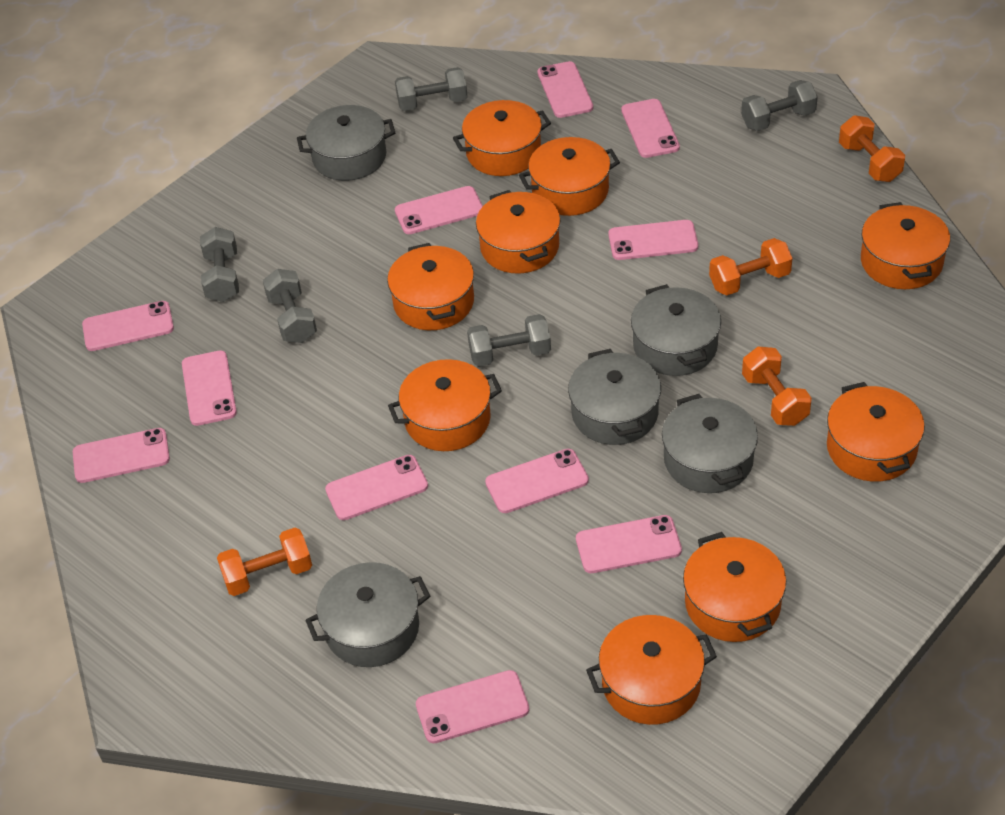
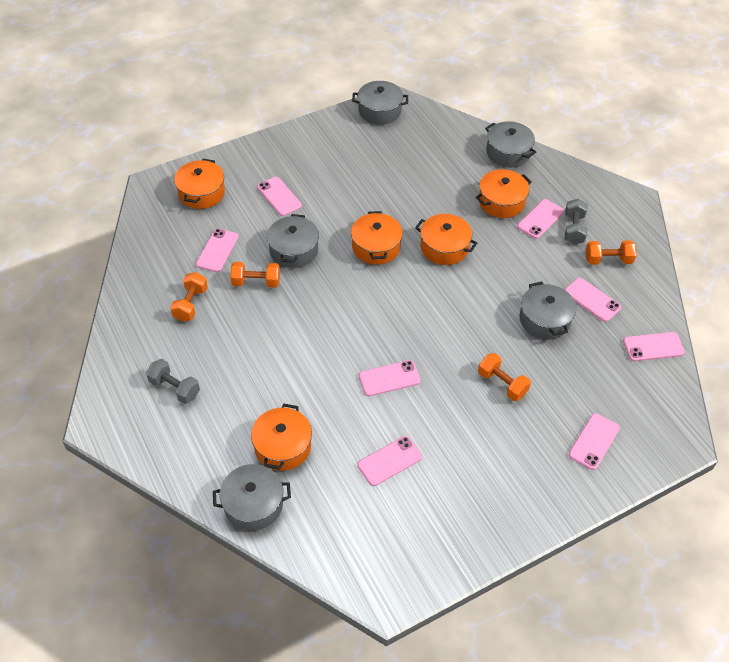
grey dumbbell: 5 -> 2
orange pot: 9 -> 5
pink phone: 11 -> 8

